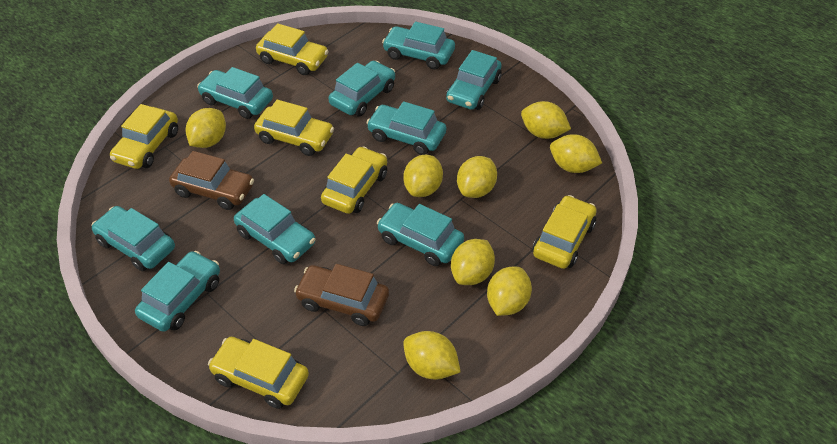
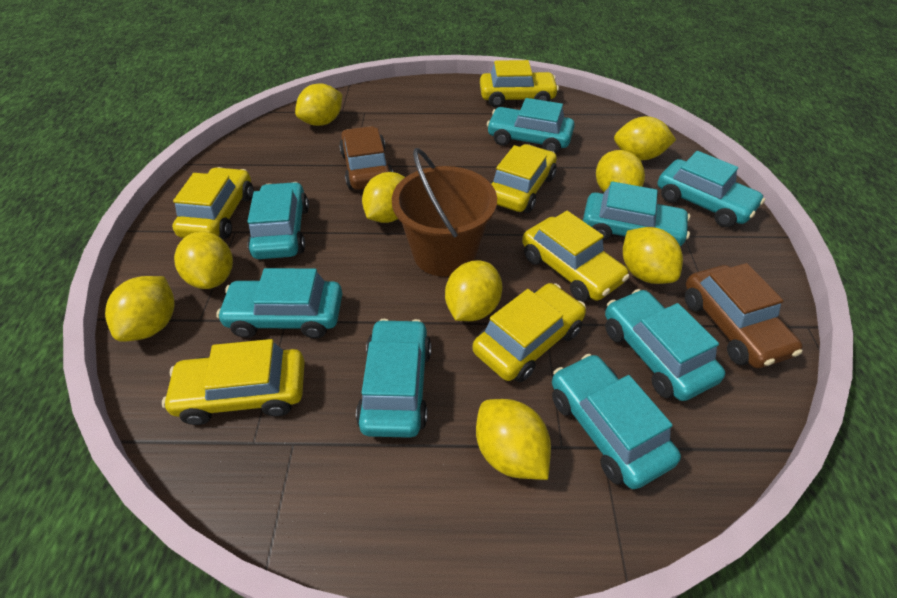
brown bucket: 0 -> 1
turquoise car: 9 -> 8
yellow lemon: 8 -> 9

